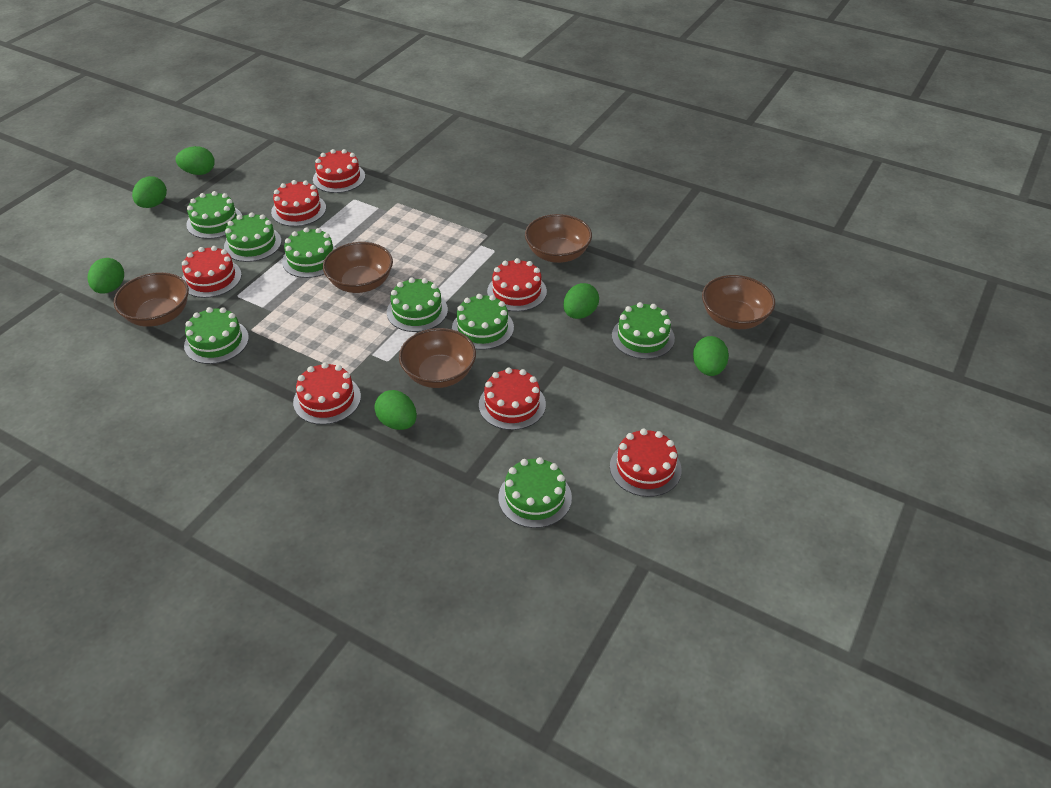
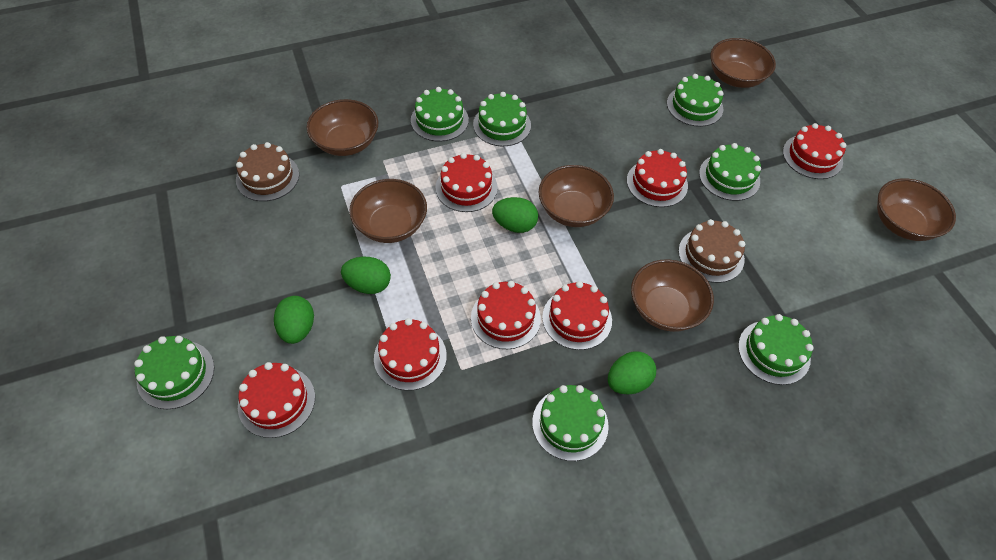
brown bowl: 5 -> 6
brown cake: 0 -> 2
green cake: 8 -> 7
green egg: 6 -> 4

